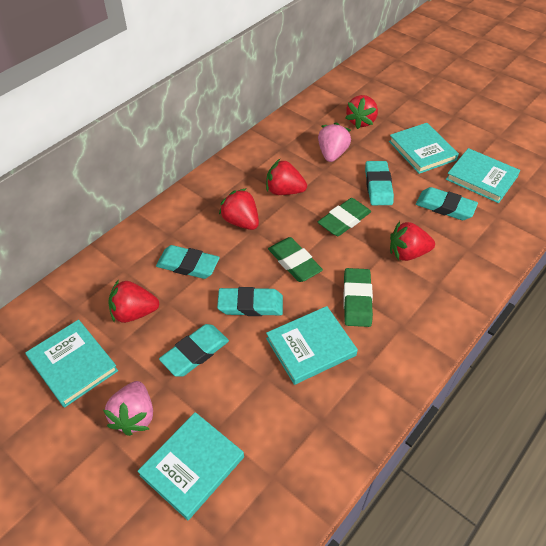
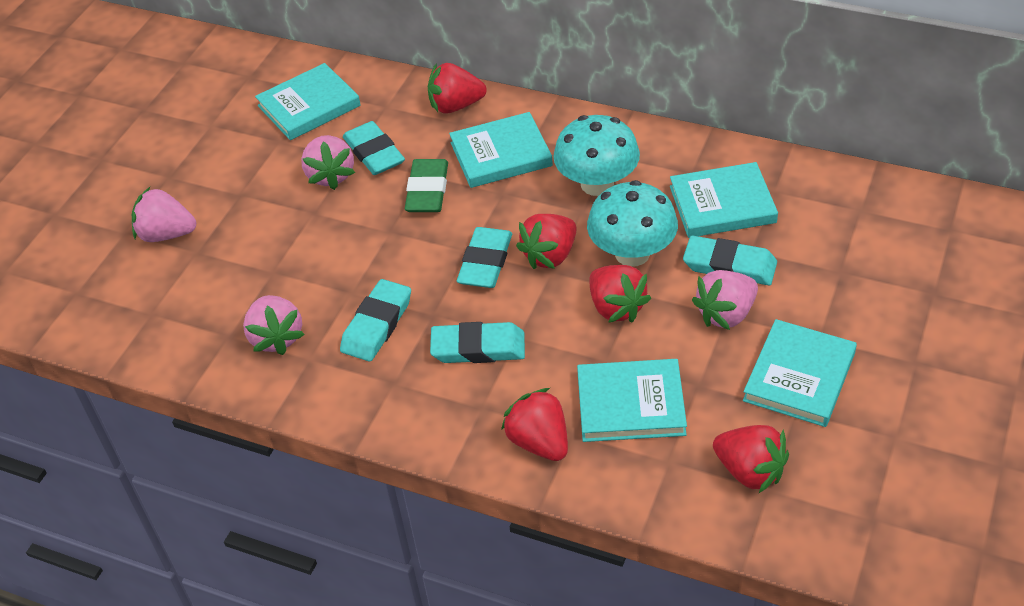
green eraser: 3 -> 1
pink strawberry: 2 -> 4
turquoise mushroom: 0 -> 2

